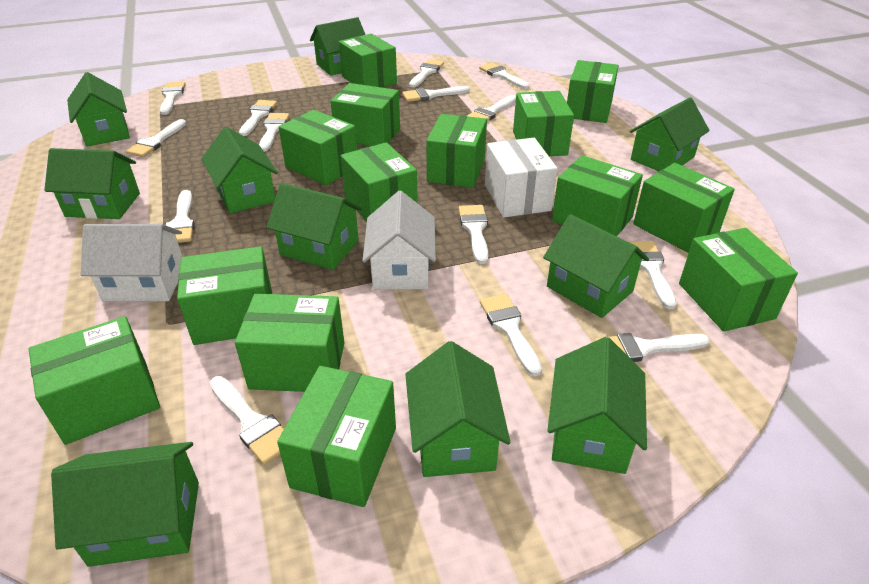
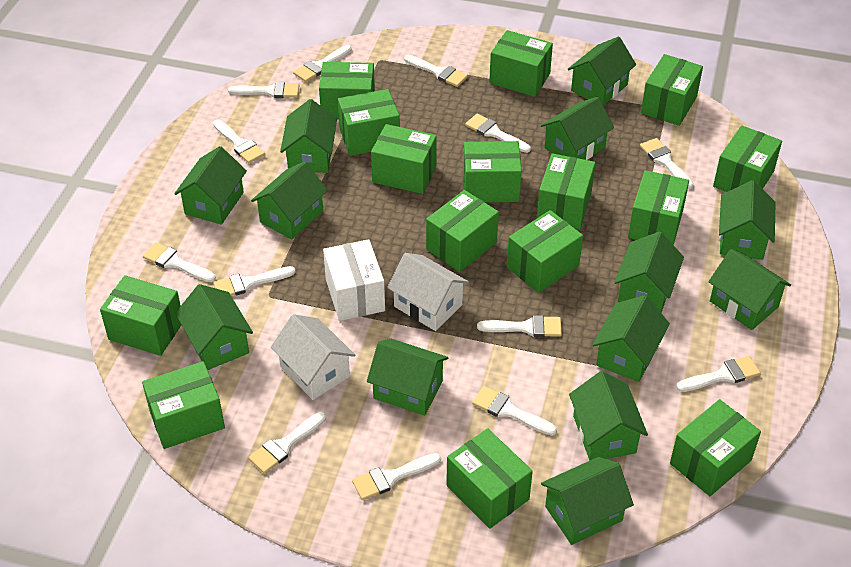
green box: 14 -> 15
green house: 10 -> 13
white brush: 14 -> 13

